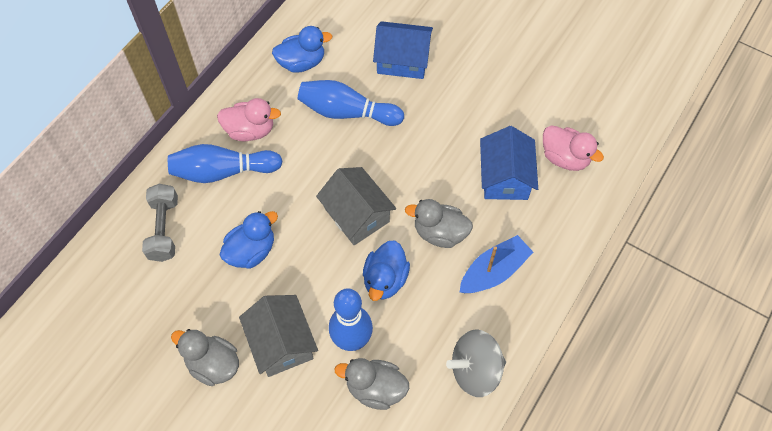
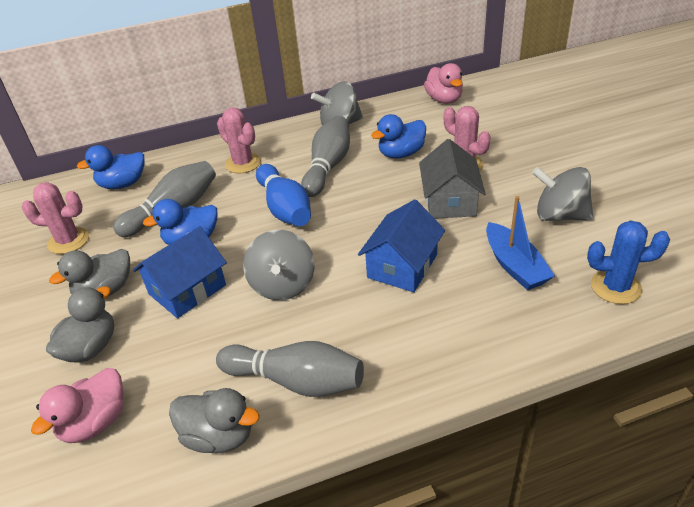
blue bowling pin: 3 -> 1
blue cactus: 0 -> 1
grey bowling pin: 0 -> 3
grey dumbbell: 1 -> 0
grey house: 2 -> 1
grey spinning top: 1 -> 3
pink cactus: 0 -> 3

